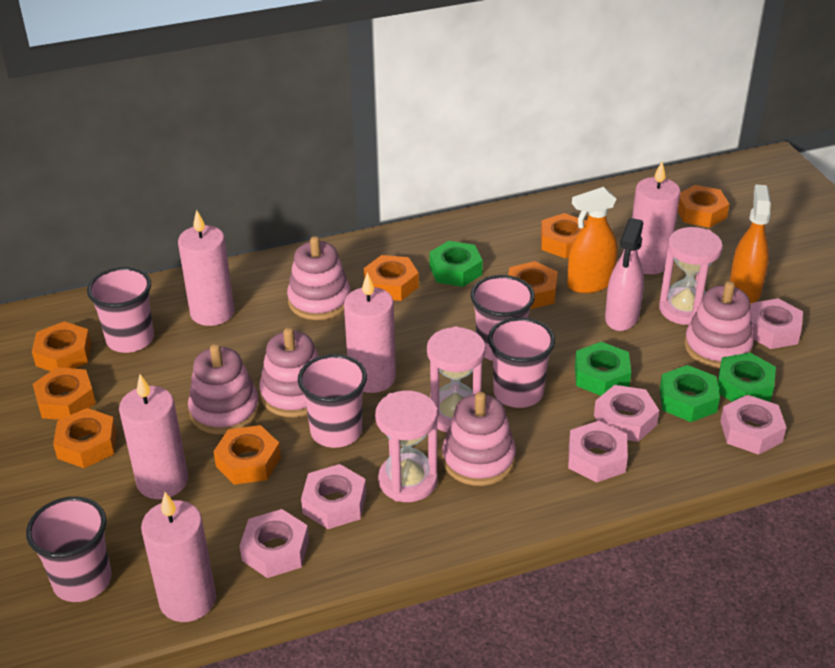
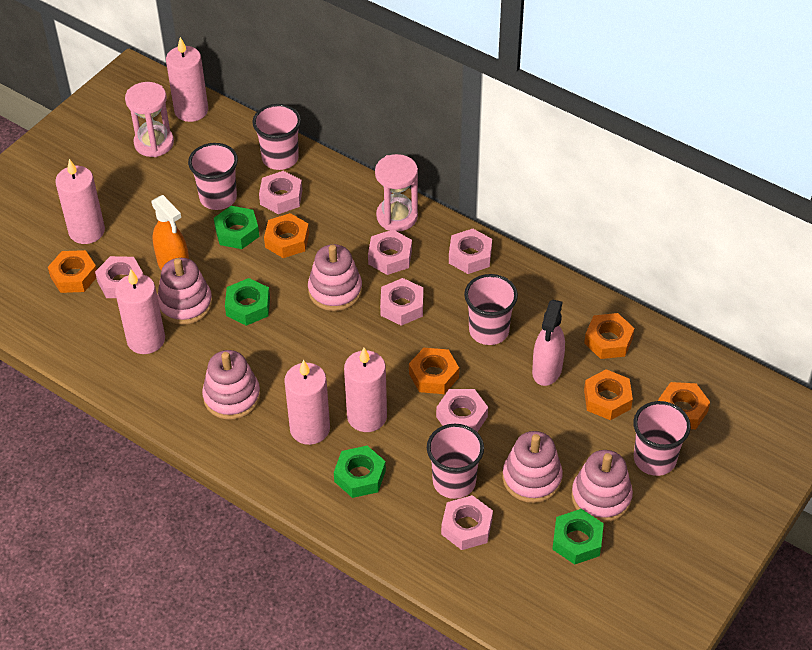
orange nut: 8 -> 6
orange spray bottle: 2 -> 1
pink hourglass: 3 -> 2
pink nut: 6 -> 7

